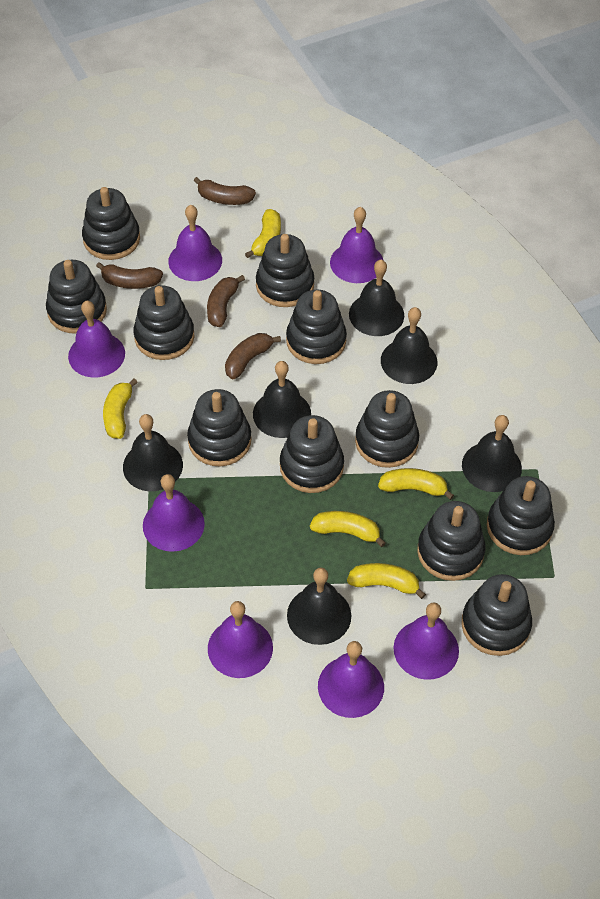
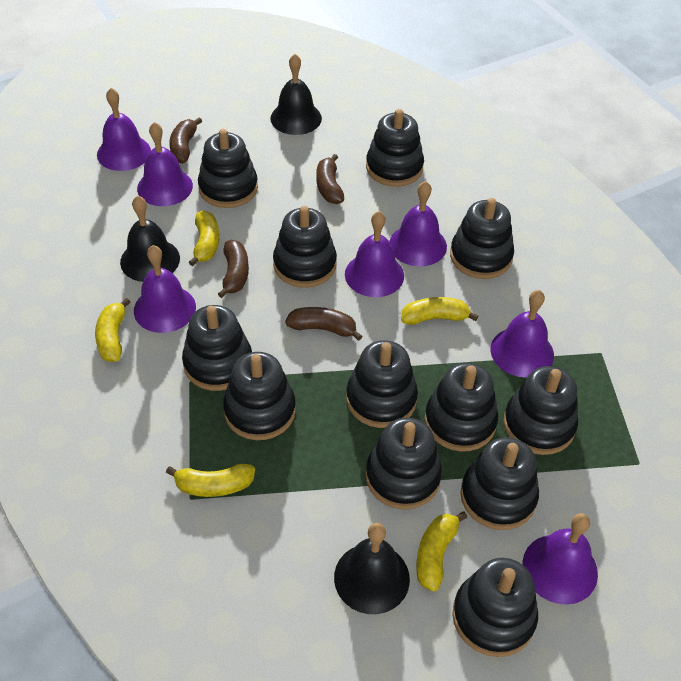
black bell: 6 -> 3
black stacking toy: 11 -> 12

